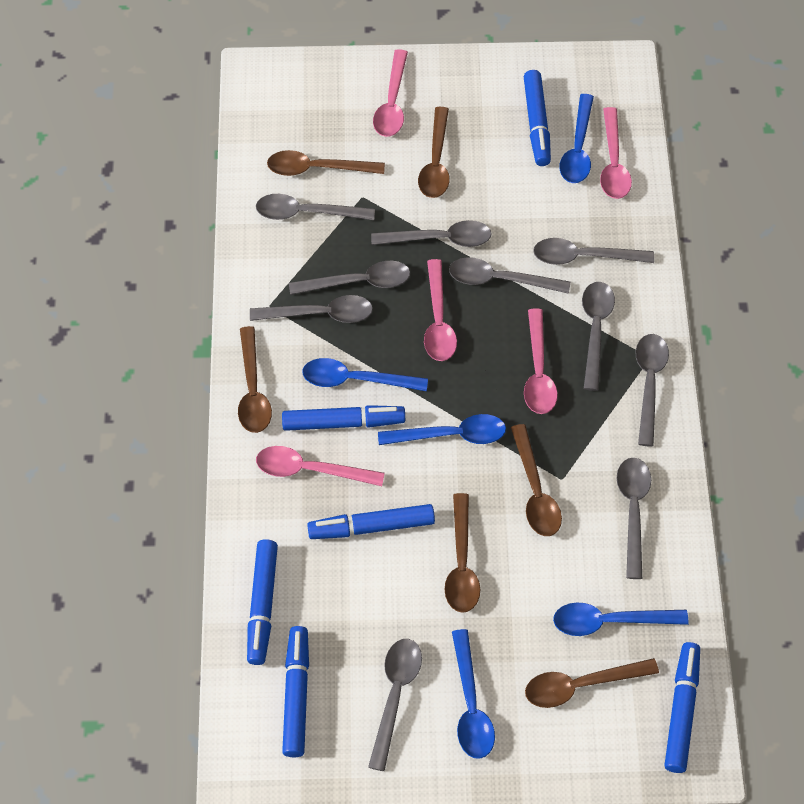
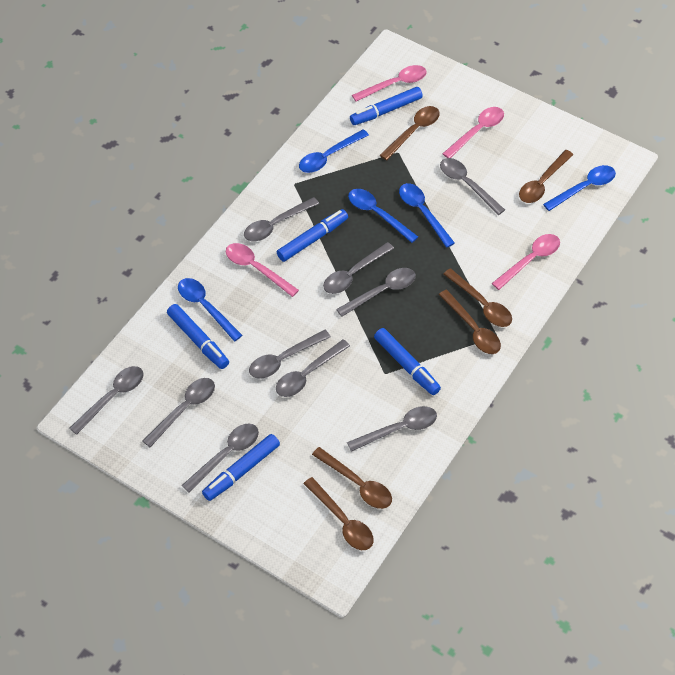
blue marker: 6 -> 5
pink spoon: 5 -> 4

